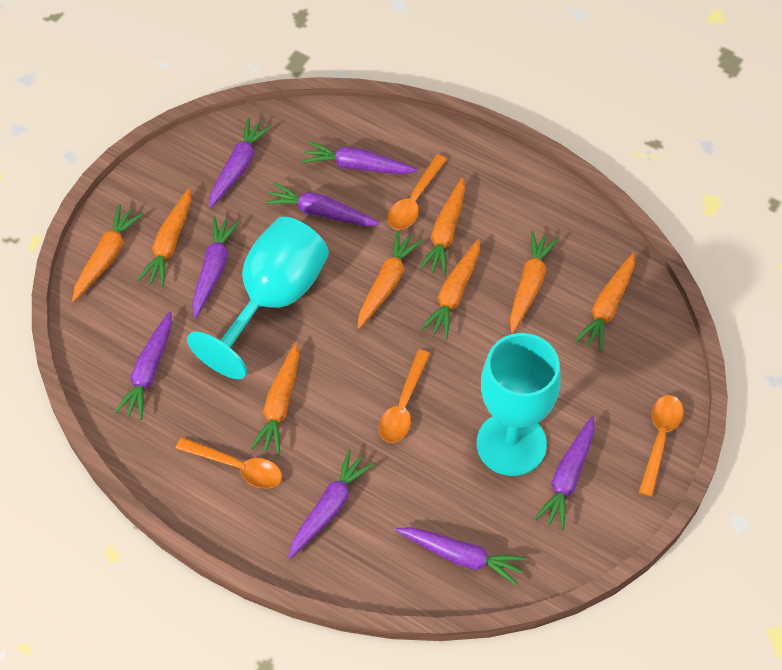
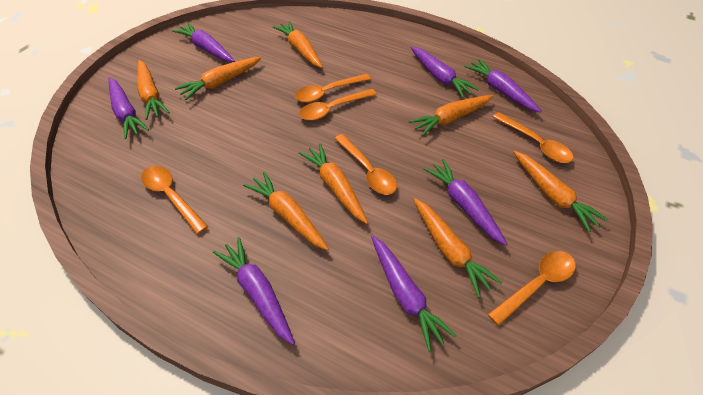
orange spoon: 4 -> 6
purple carrot: 8 -> 7
turquoise goblet: 2 -> 0

